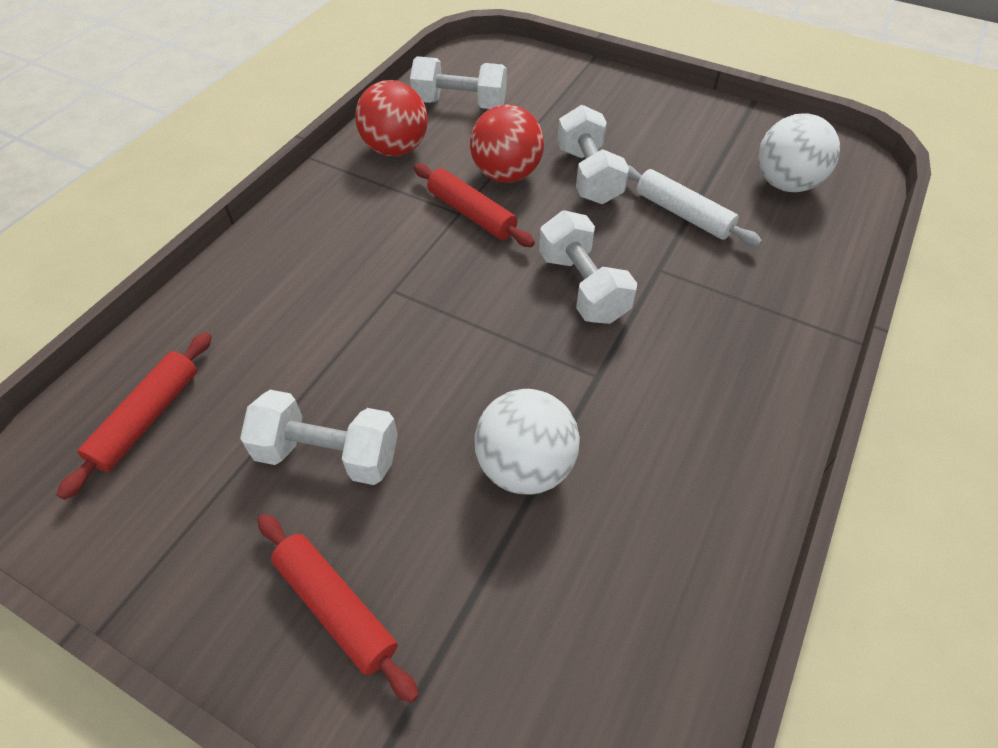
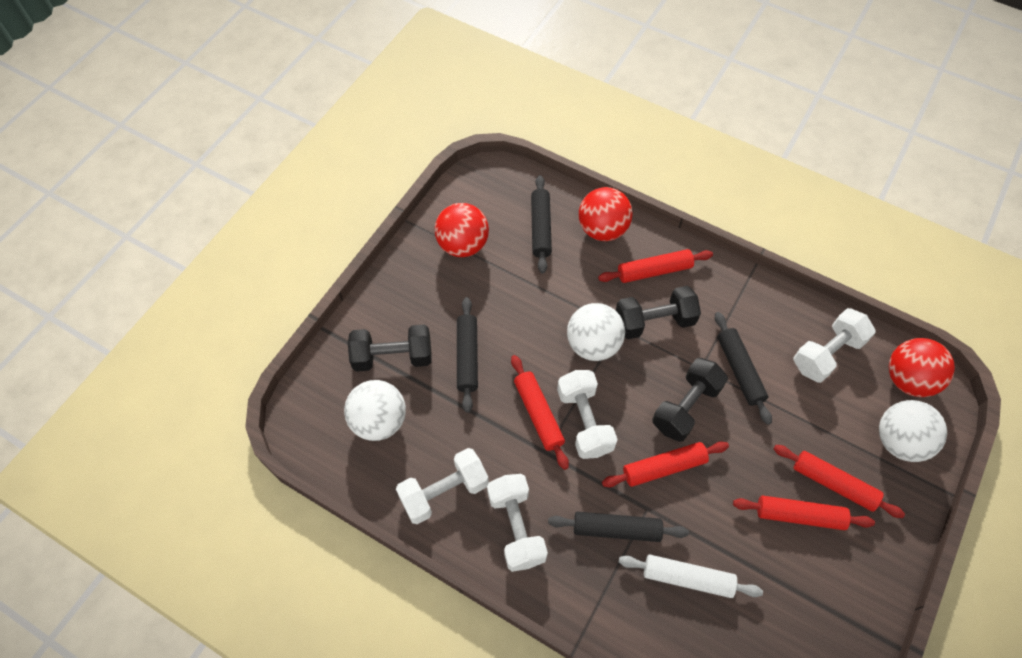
black dumbbell: 0 -> 3
black rolling pin: 0 -> 4
red ball: 2 -> 3
red rolling pin: 3 -> 5
white ball: 2 -> 3

